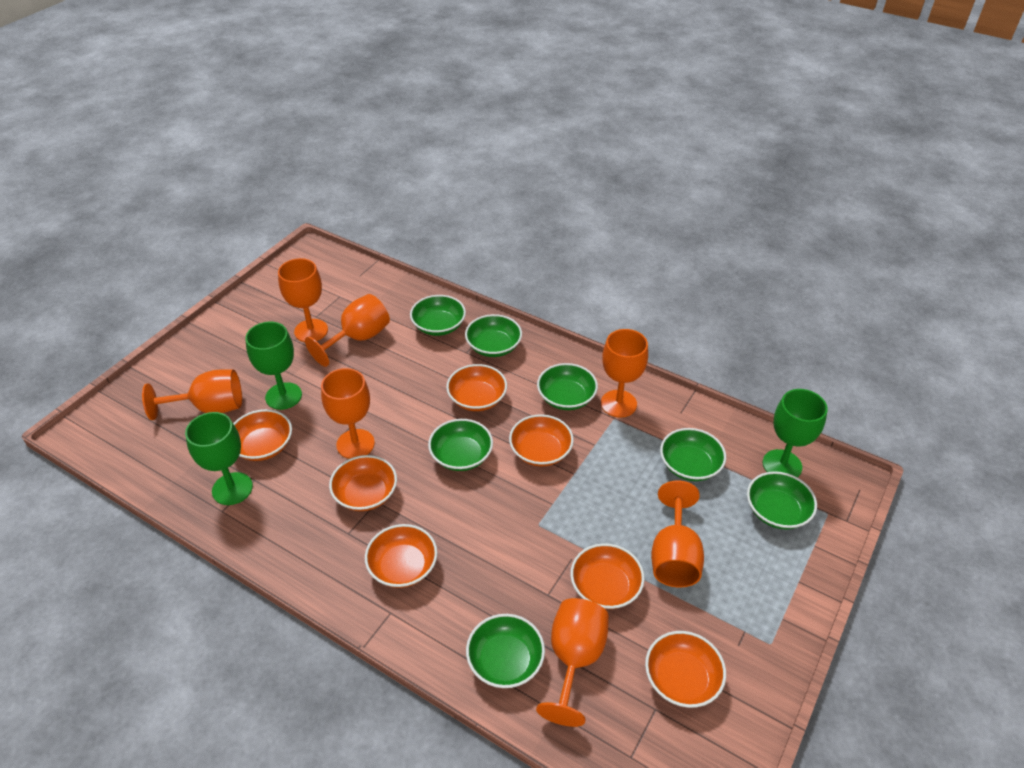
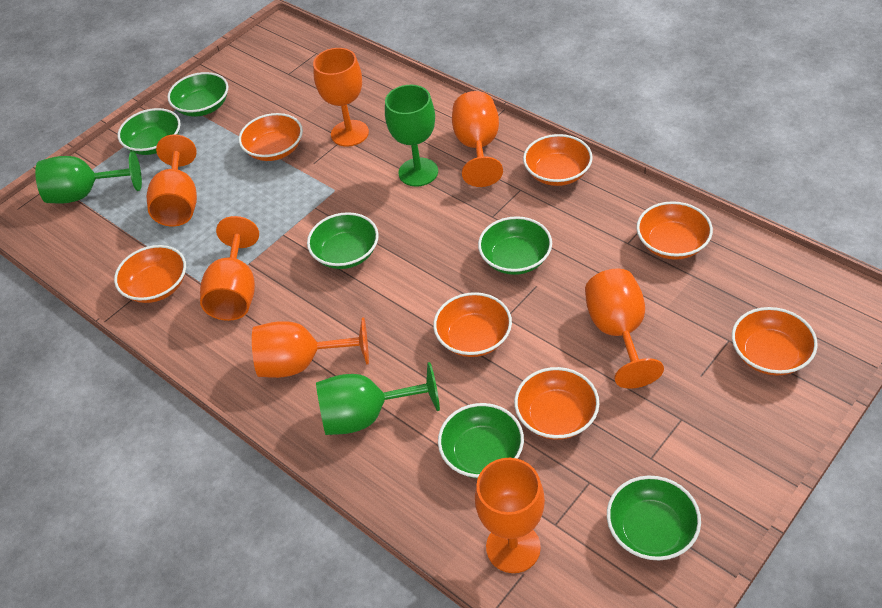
green bowl: 7 -> 6

